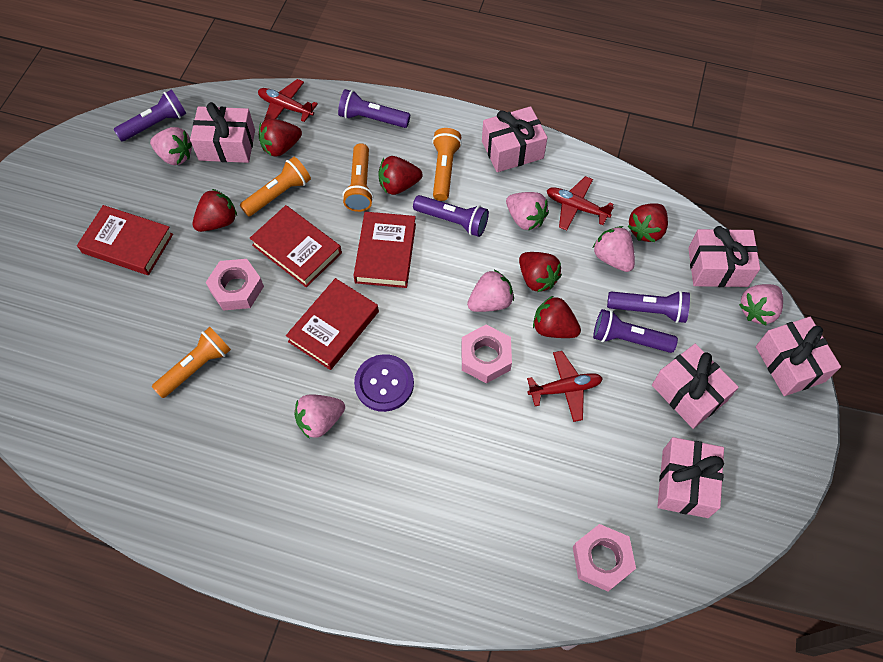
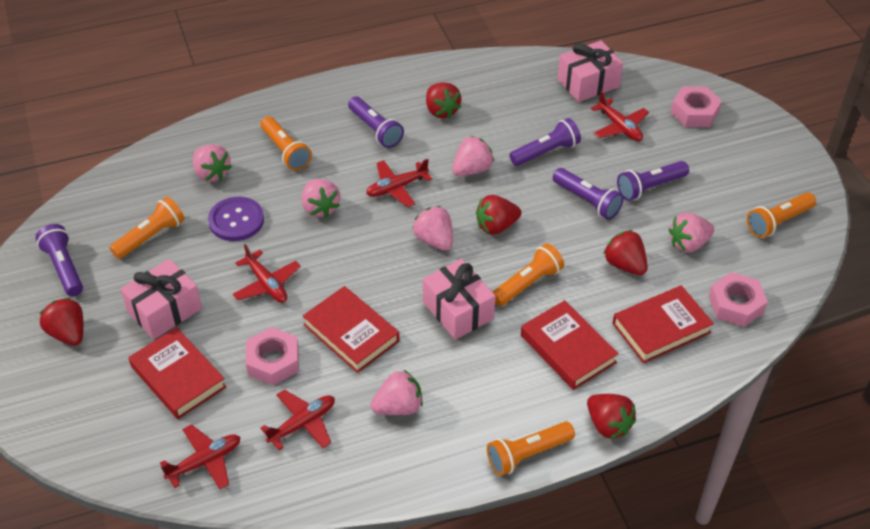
orange flashlight: 4 -> 5
pink gift: 6 -> 3
red plane: 3 -> 5
red strawberry: 6 -> 5

